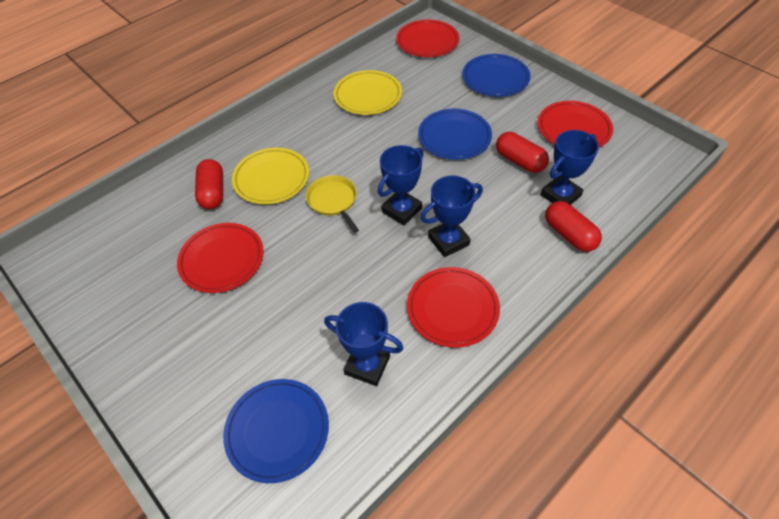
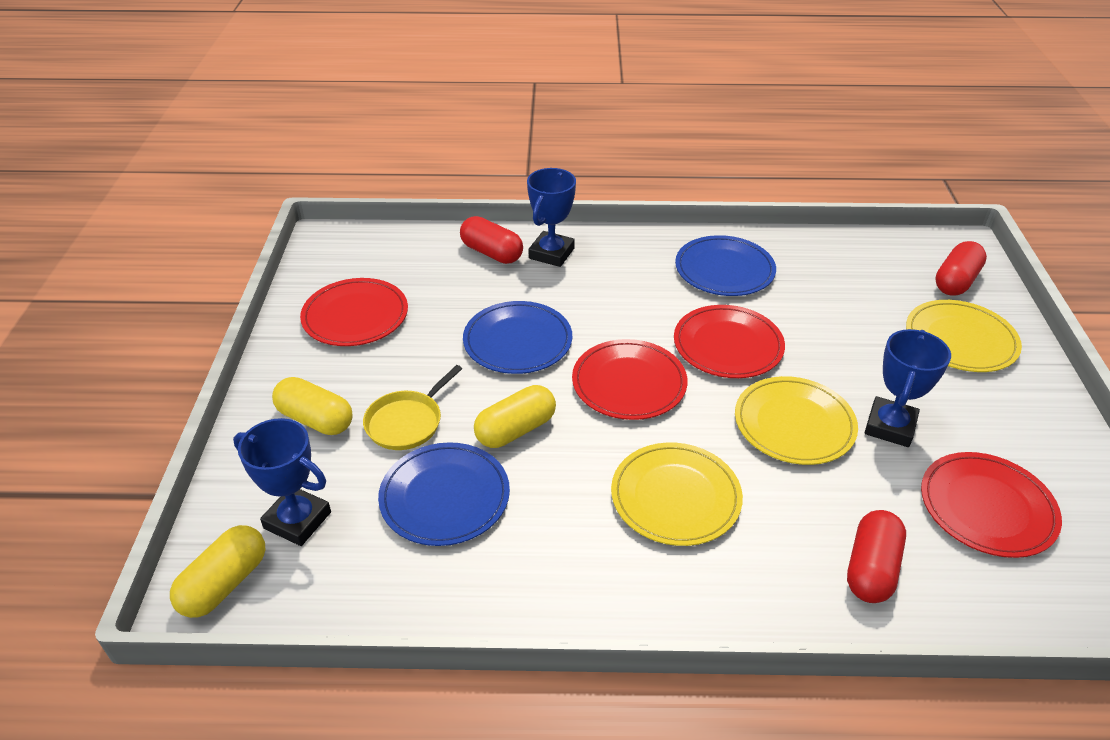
blue trophy: 4 -> 3
yellow capsule: 0 -> 3
yellow plate: 2 -> 3

